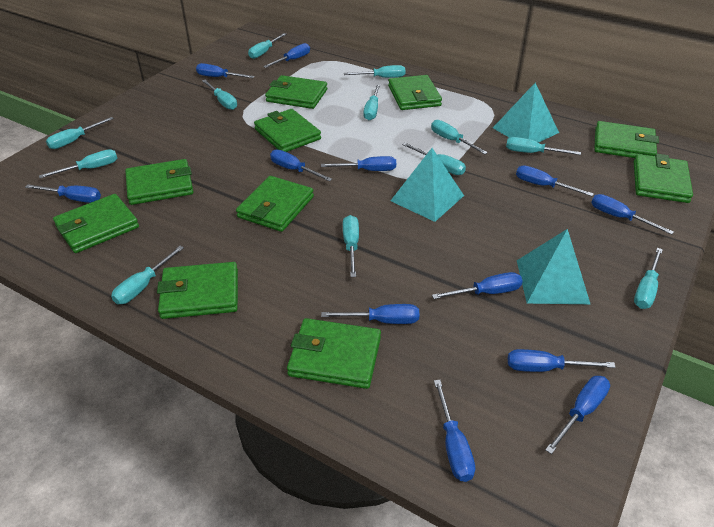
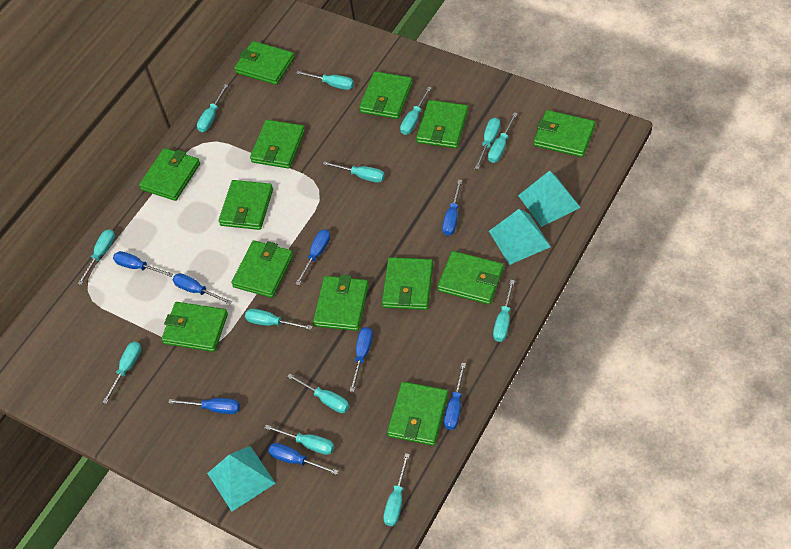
blue screwdriver: 12 -> 8
green wallet: 10 -> 13
turquoise screwdriver: 12 -> 13

